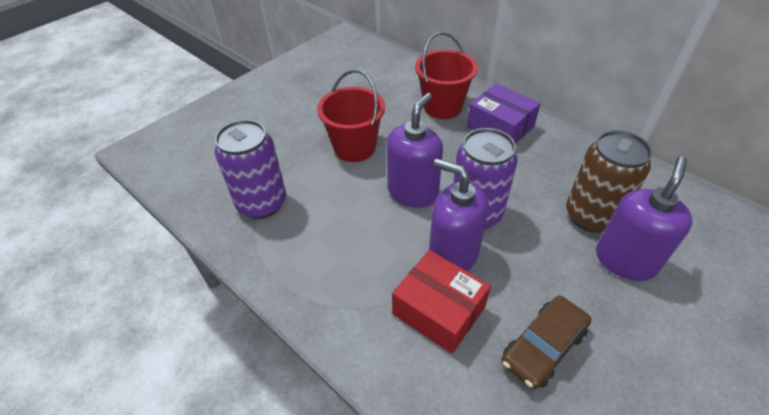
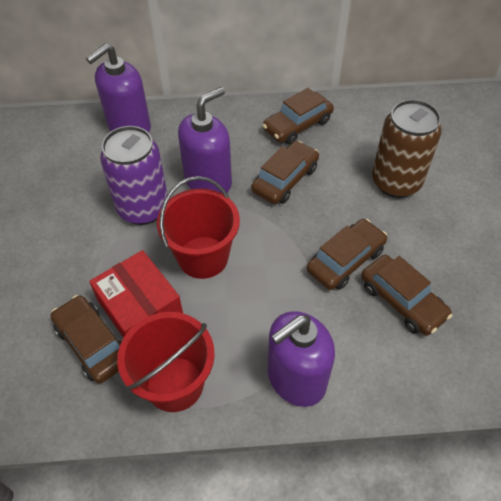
brown car: 1 -> 5
purple box: 1 -> 0
purple can: 2 -> 1

